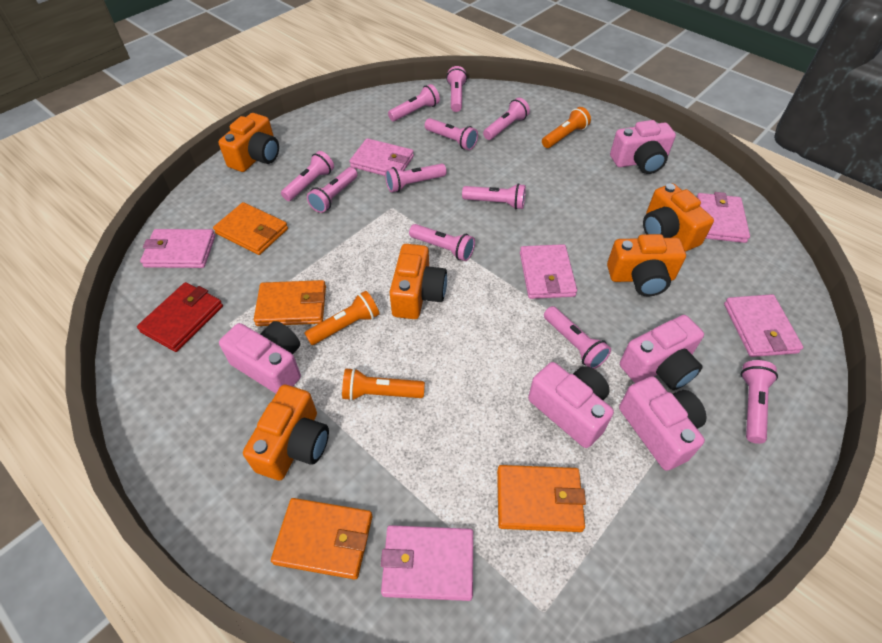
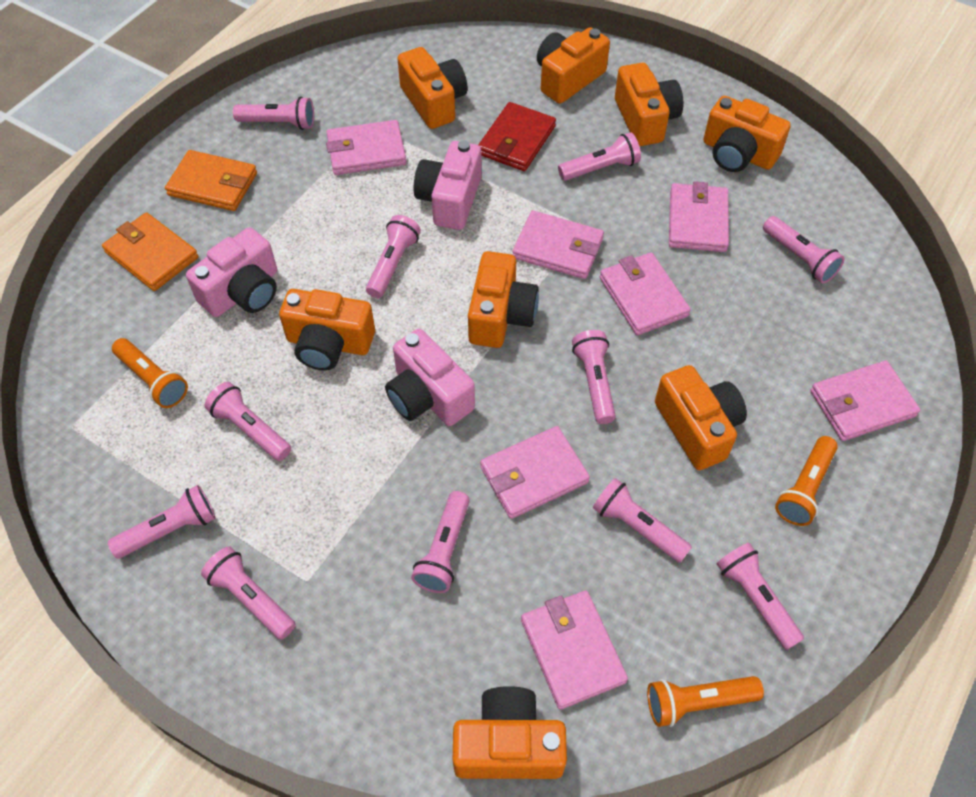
orange camera: 5 -> 8
orange wallet: 4 -> 2
pink camera: 5 -> 3
pink wallet: 6 -> 7

